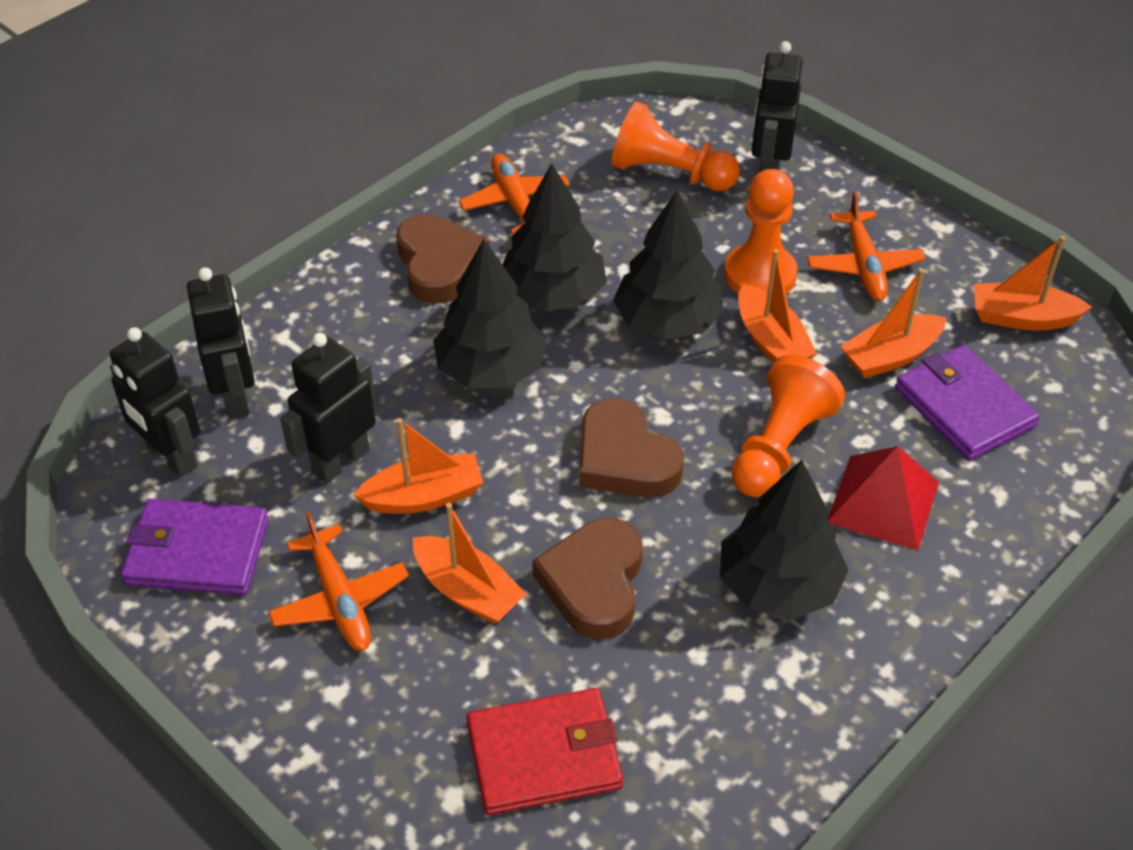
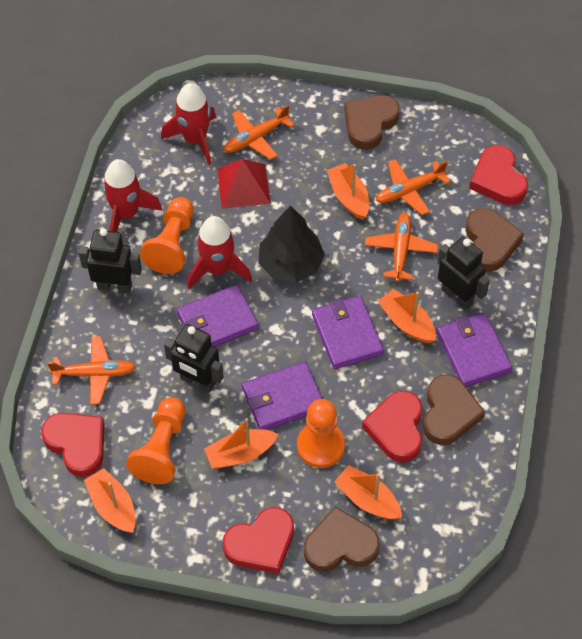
black robot: 4 -> 3
black tree: 4 -> 1
brown heart: 3 -> 4
orange plane: 3 -> 4
purple wallet: 2 -> 4
red heart: 0 -> 4
red rocket: 0 -> 3
red wallet: 1 -> 0

